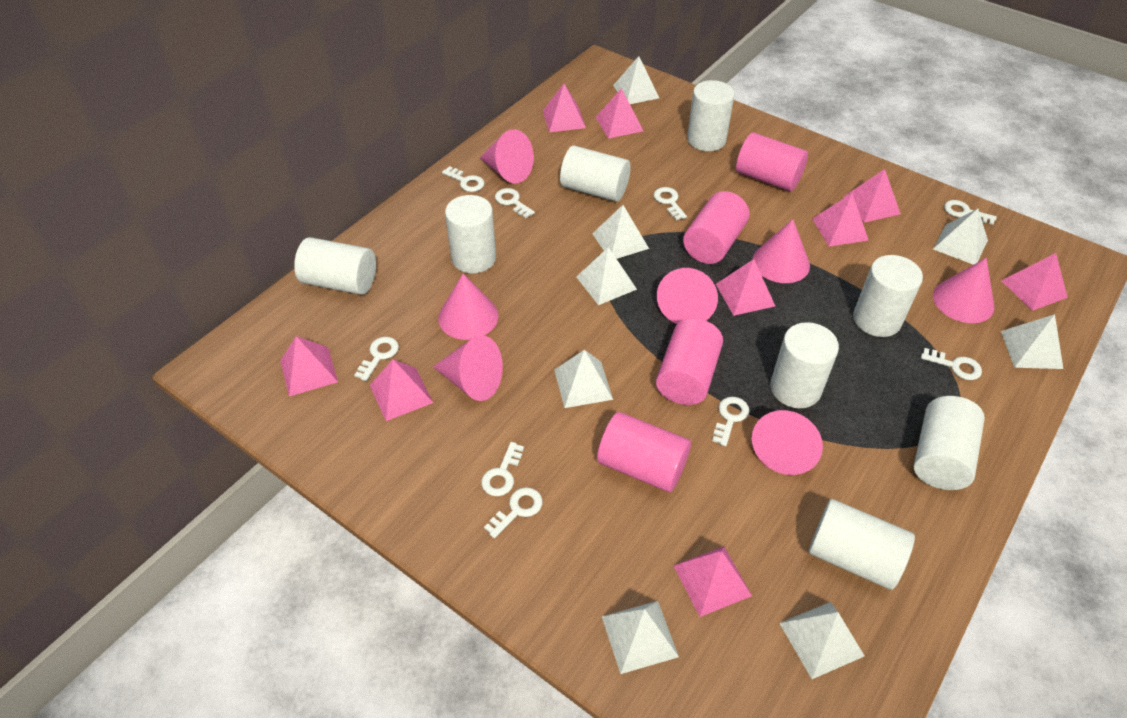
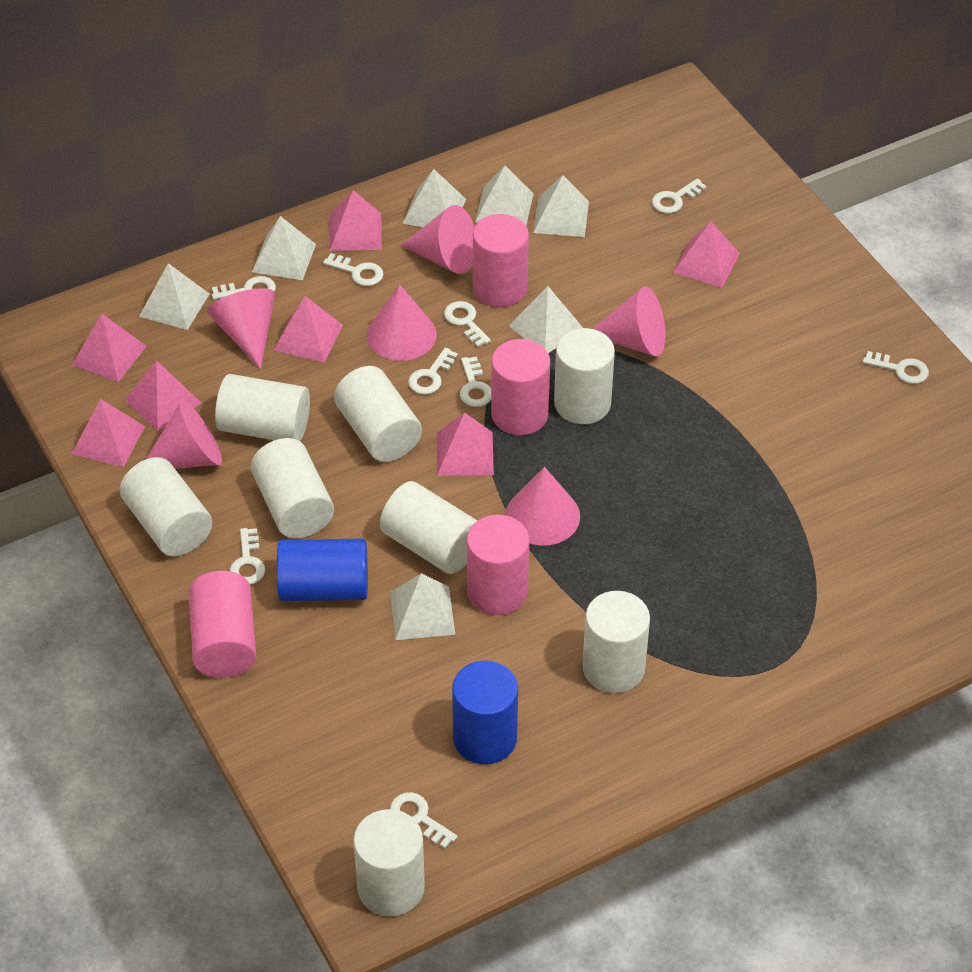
blue cylinder: 0 -> 2
pink cone: 7 -> 6
pink pyramid: 9 -> 7
white pyramid: 8 -> 7

